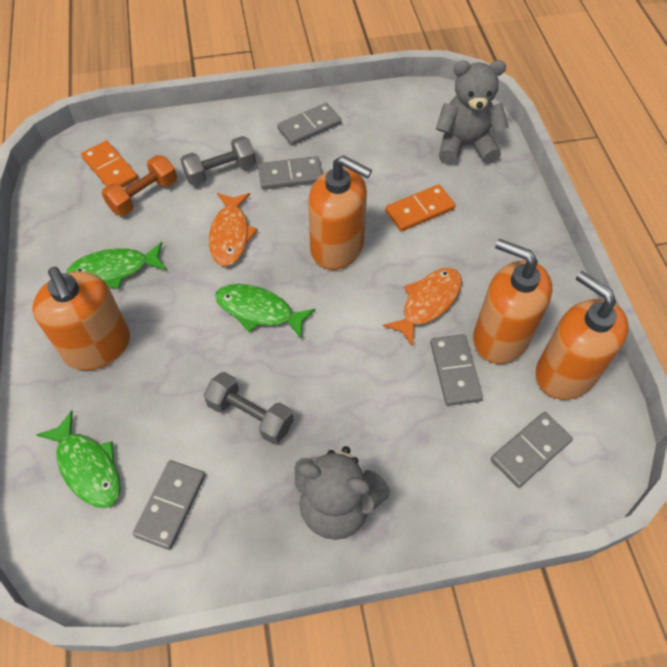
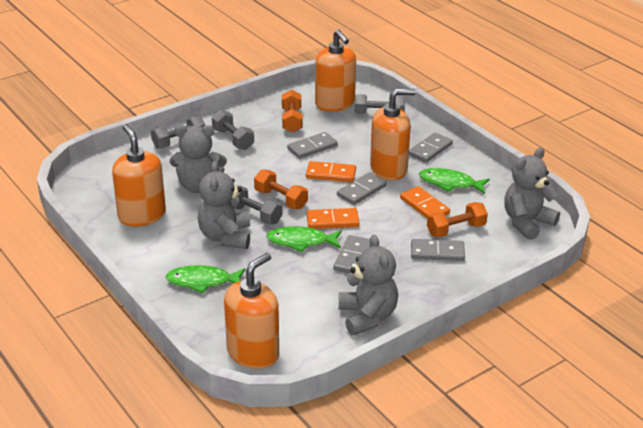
grey dumbbell: 2 -> 4
grey teddy bear: 2 -> 4
orange domino: 2 -> 3
orange dumbbell: 1 -> 3
orange fish: 2 -> 0

